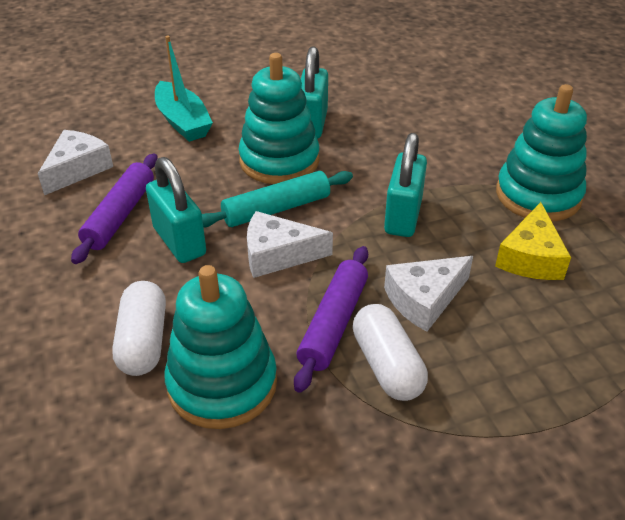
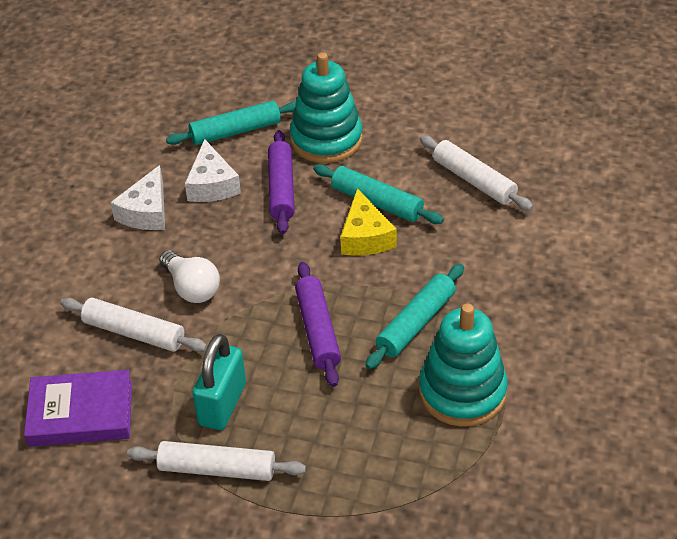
purple book: 0 -> 1
turquoise boat: 1 -> 0
turquoise padlock: 3 -> 1
turquoise rolling pin: 1 -> 3
turquoise stacking toy: 3 -> 2
white capsule: 2 -> 0
white cheese: 3 -> 2
white light bulb: 0 -> 1
white rolling pin: 0 -> 3

